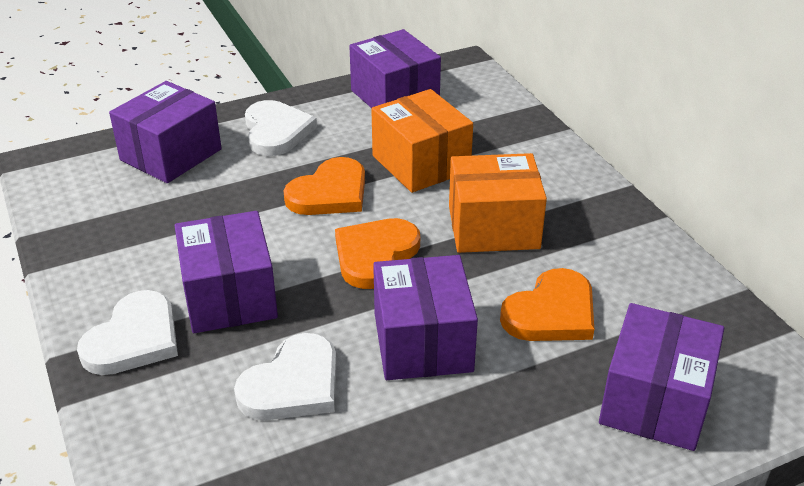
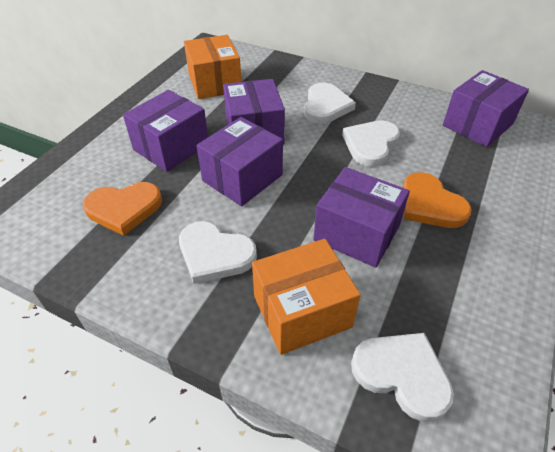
orange heart: 3 -> 2
white heart: 3 -> 4

